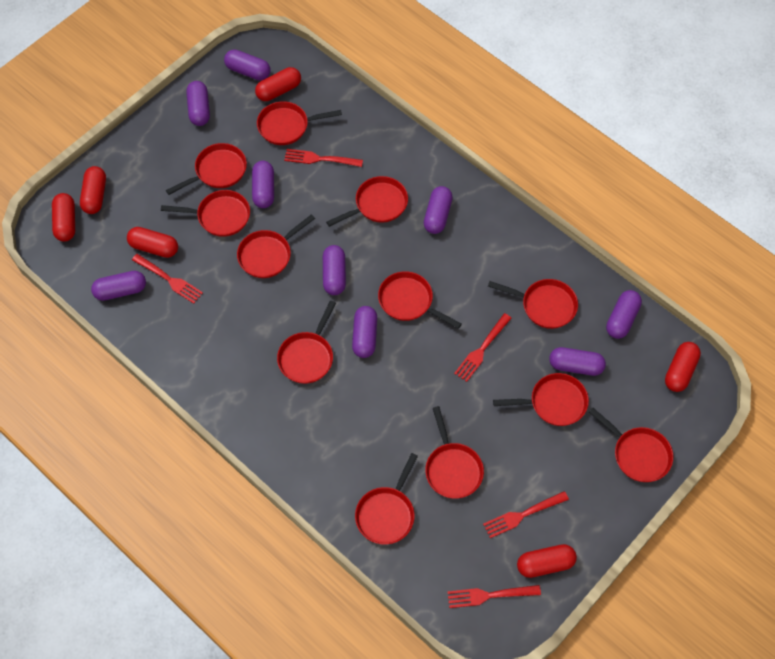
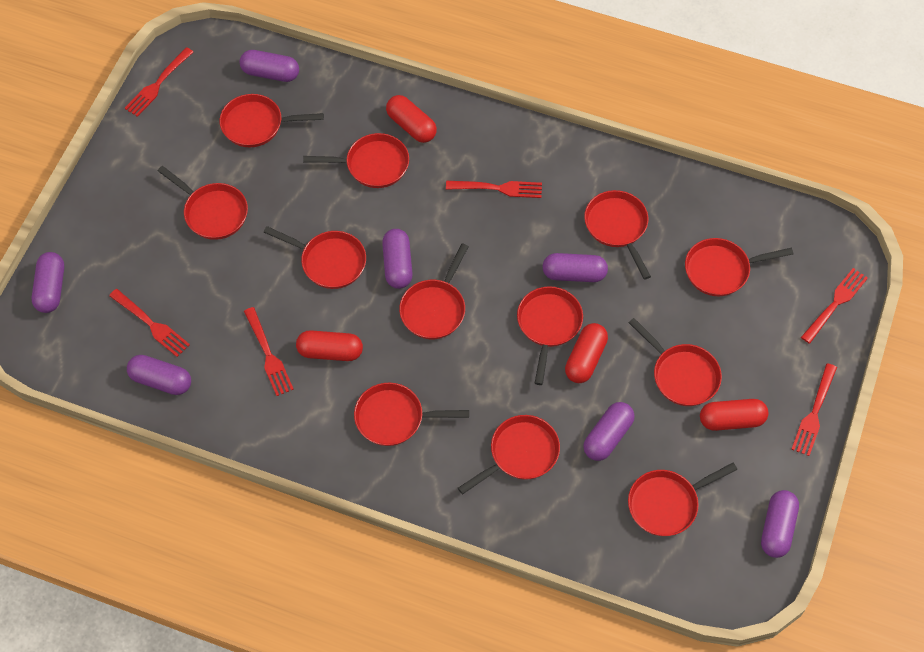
purple capsule: 9 -> 7
red capsule: 6 -> 4
red fork: 5 -> 6

